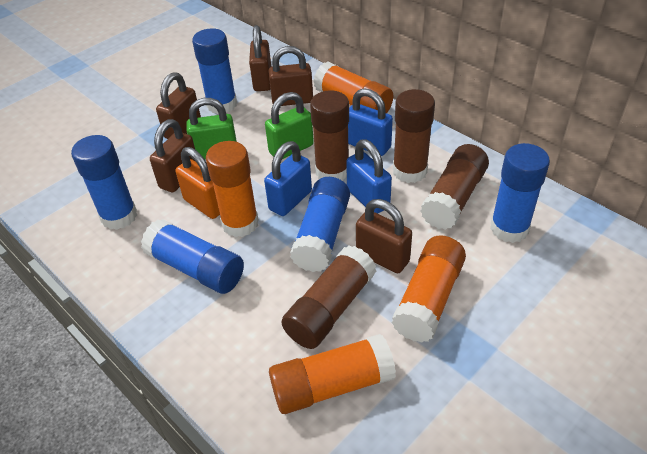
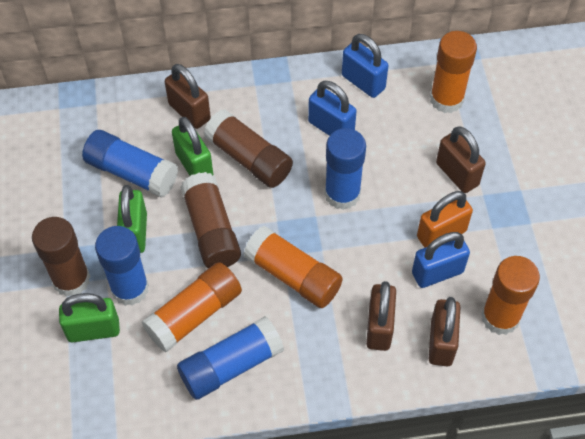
blue glue stick: 5 -> 4
brown glue stick: 4 -> 3
brown padlock: 5 -> 4
green padlock: 2 -> 3

